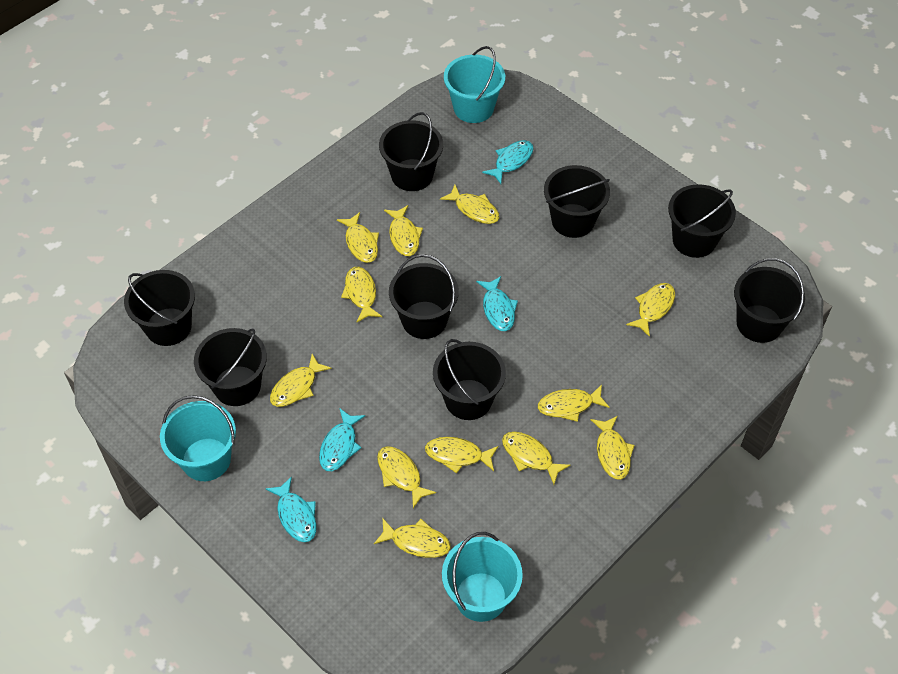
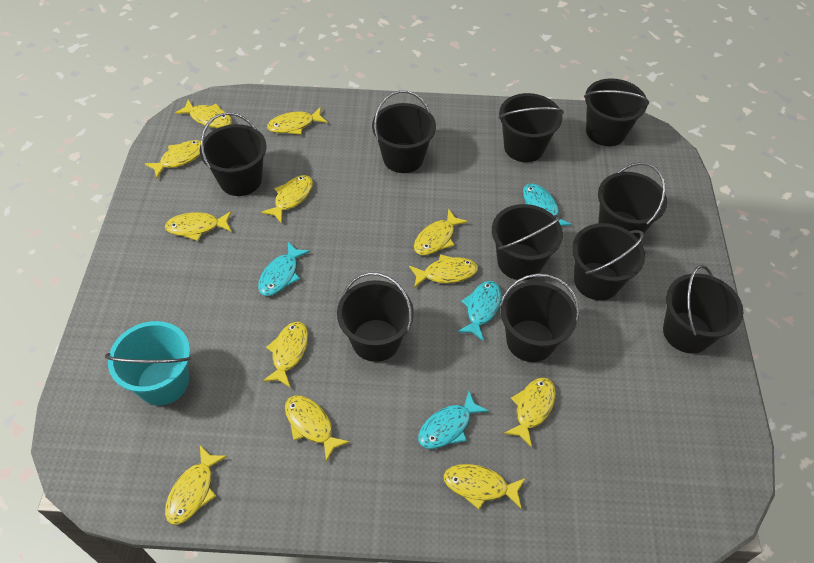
black bucket: 8 -> 10
turquoise bucket: 3 -> 1

